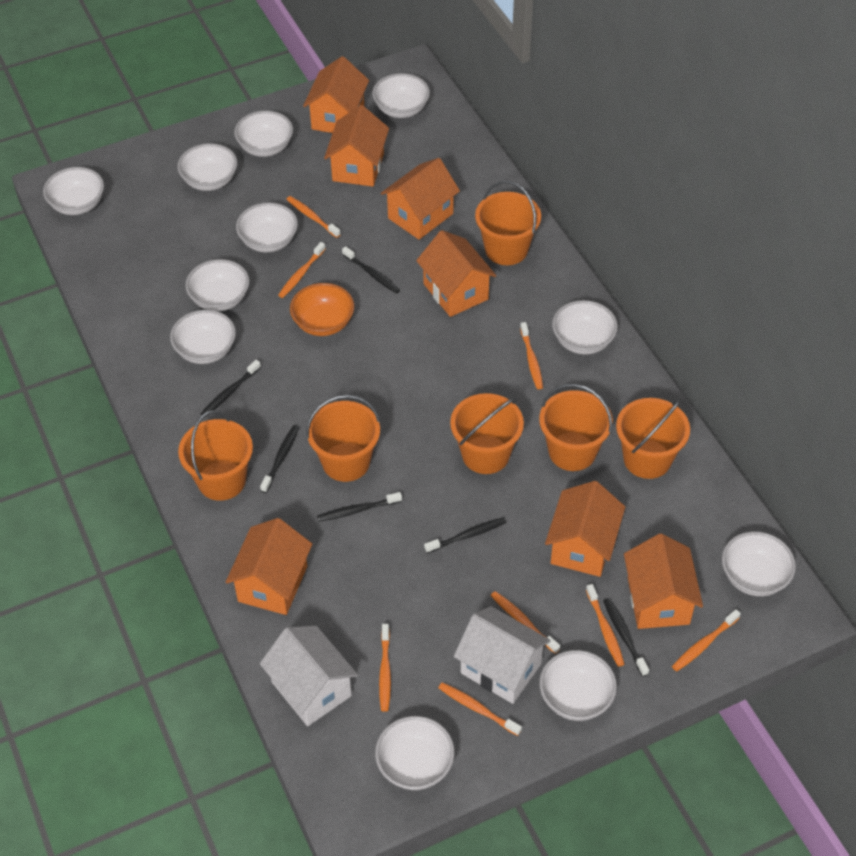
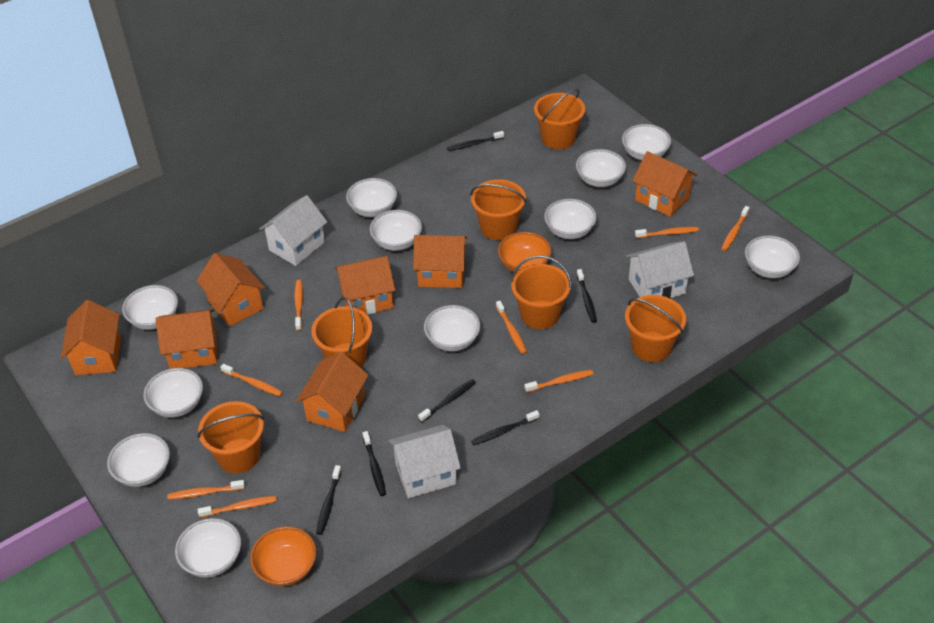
orange bowl: 1 -> 2
white house: 2 -> 3

